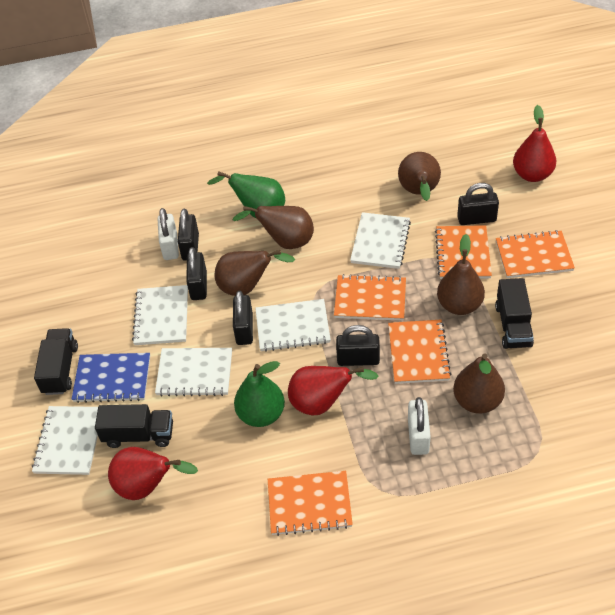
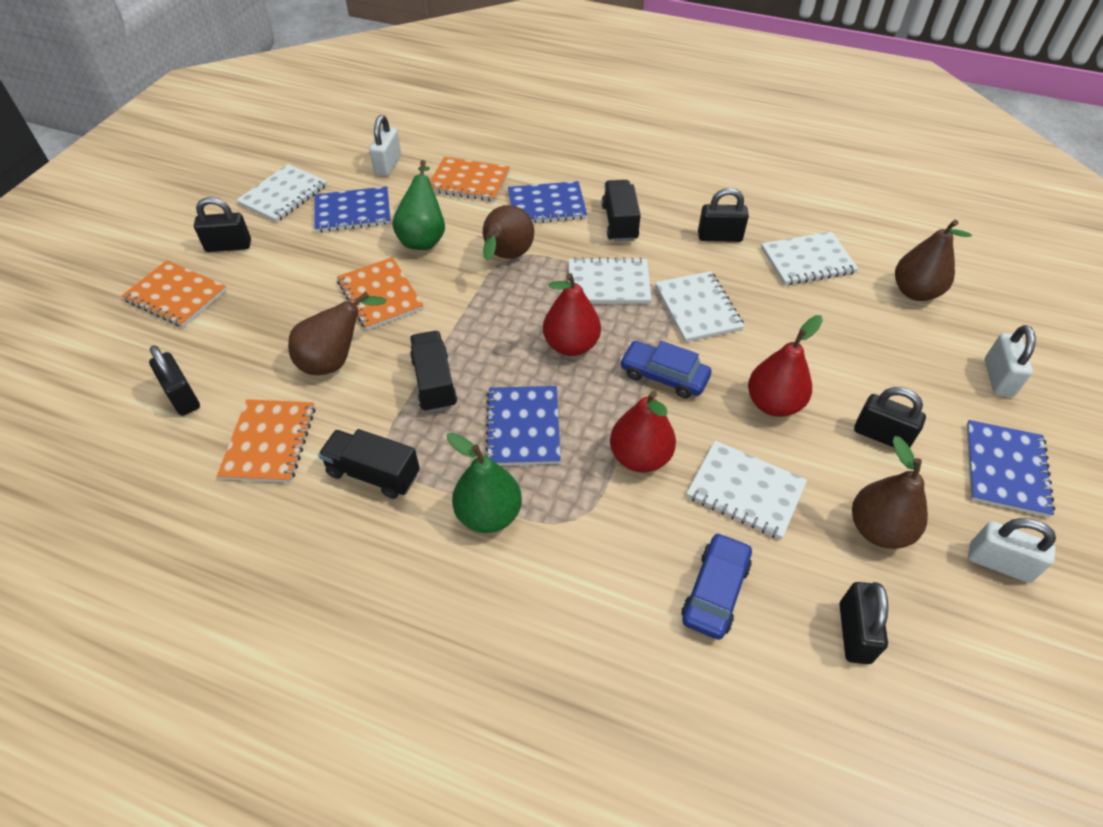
blue car: 0 -> 2
blue notebook: 1 -> 4
brown pear: 5 -> 4
orange notebook: 5 -> 4
white padlock: 2 -> 3

